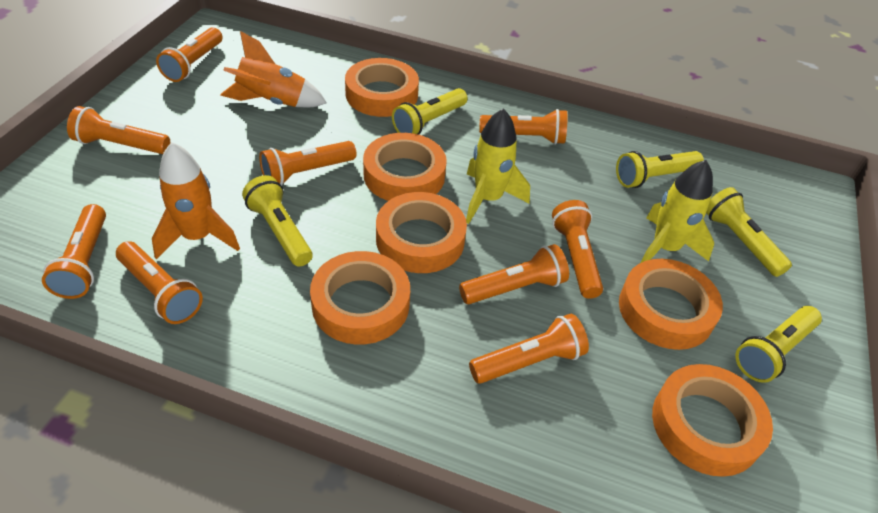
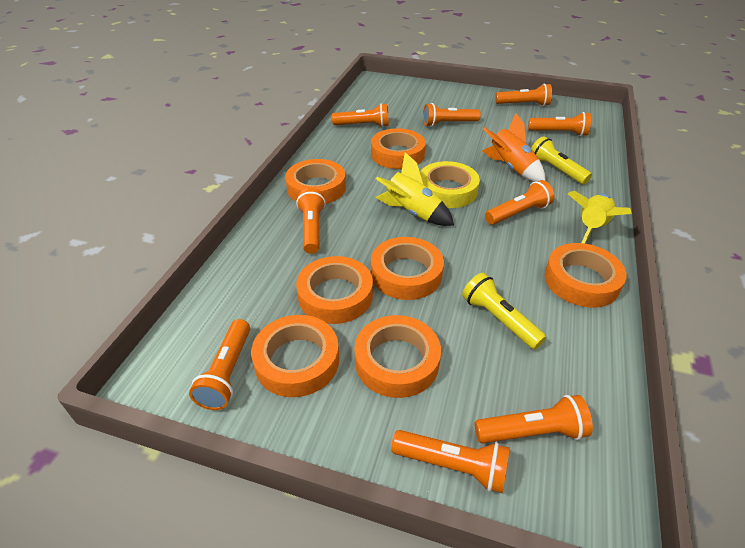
orange rocket: 2 -> 1
orange tape: 6 -> 7
yellow flashlight: 5 -> 2
yellow tape: 0 -> 1

